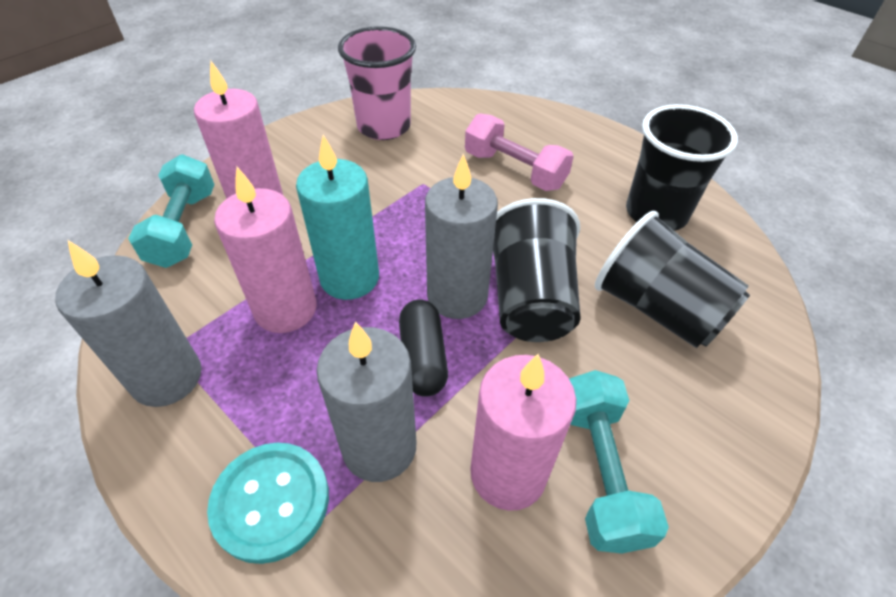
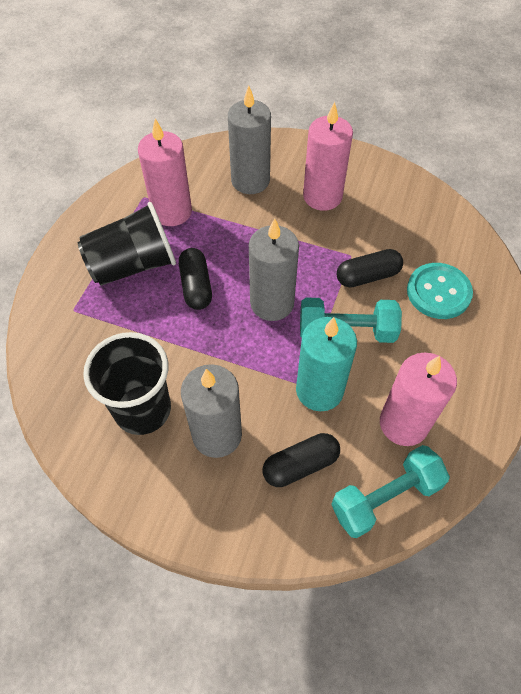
black capsule: 1 -> 3
black cup: 3 -> 2
pink cup: 1 -> 0
pink dumbbell: 1 -> 0

